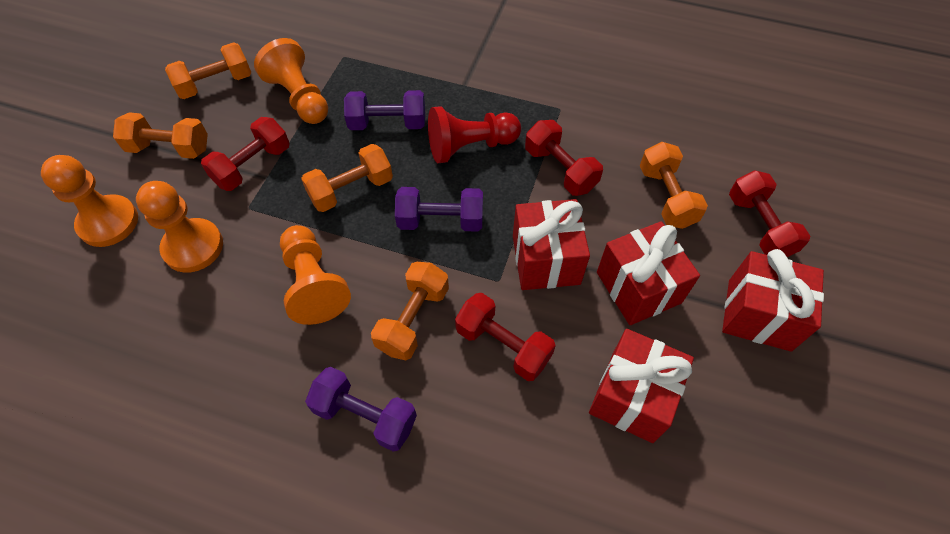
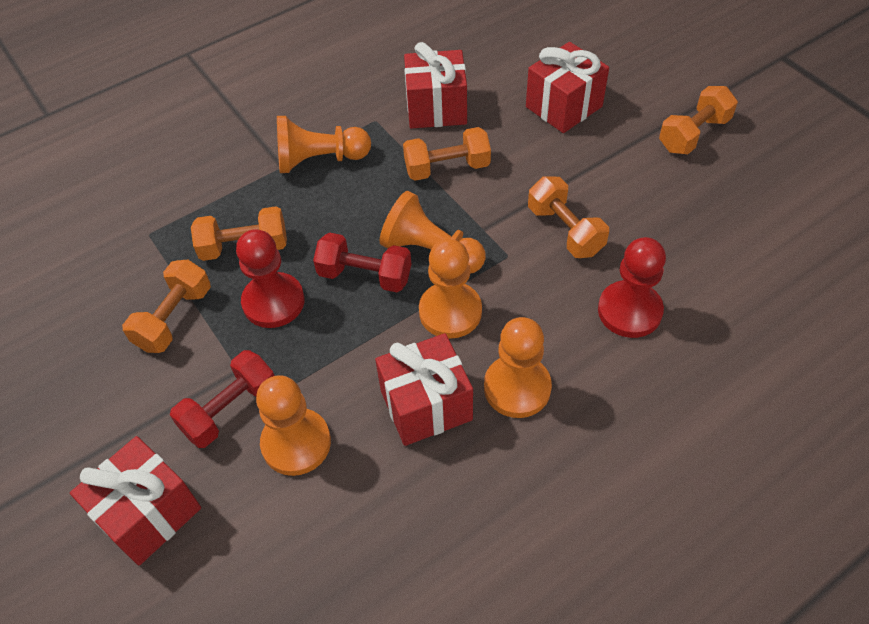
orange pawn: 4 -> 5
purple dumbbell: 3 -> 0
red dumbbell: 4 -> 2
red pawn: 1 -> 2

